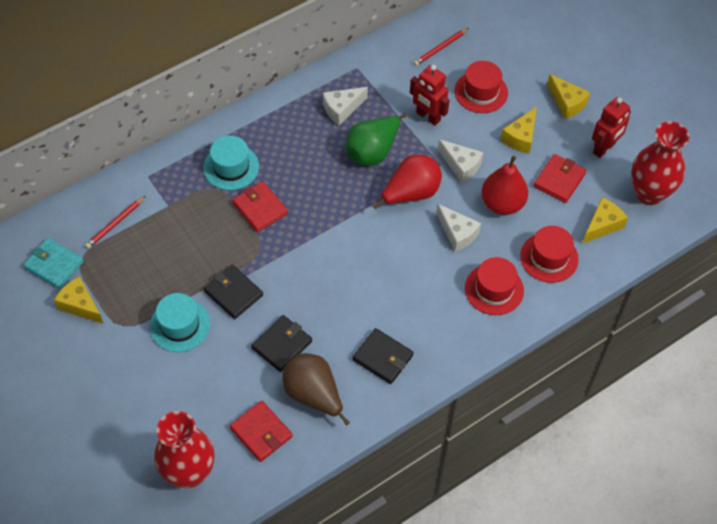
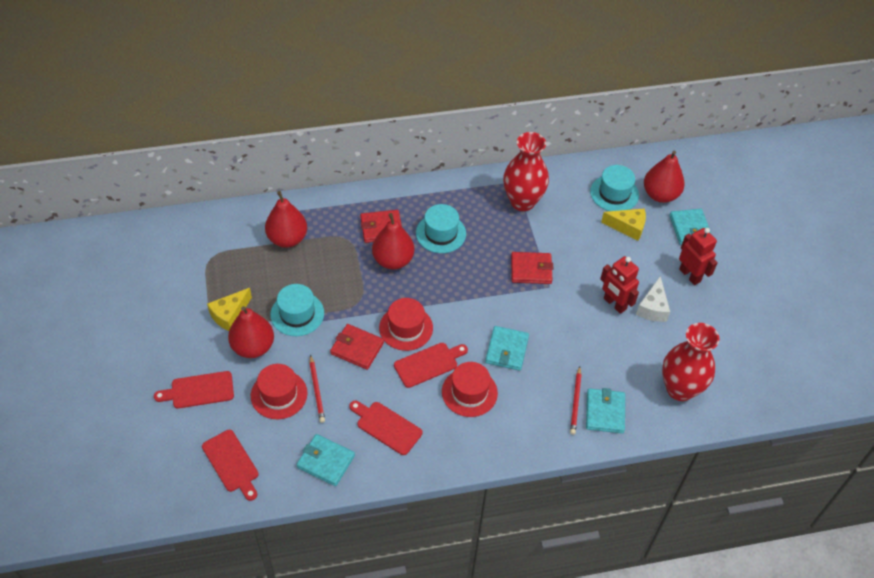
black wallet: 3 -> 0
brown pear: 1 -> 0
green pear: 1 -> 0
red cutting board: 0 -> 4
red pear: 2 -> 4
turquoise hat: 2 -> 3
turquoise wallet: 1 -> 4
white cheese: 3 -> 1
yellow cheese: 4 -> 2

